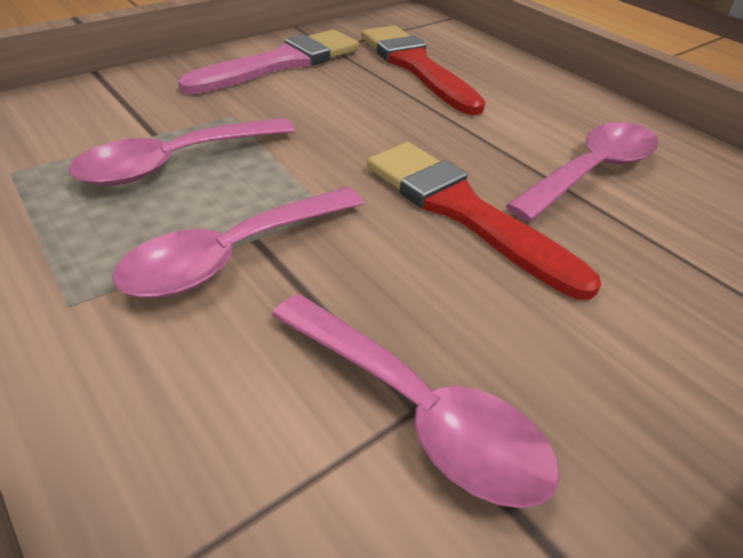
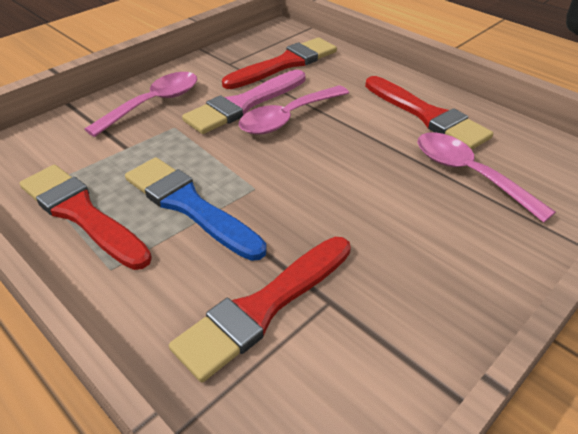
blue brush: 0 -> 1
pink spoon: 4 -> 3
red brush: 2 -> 4

